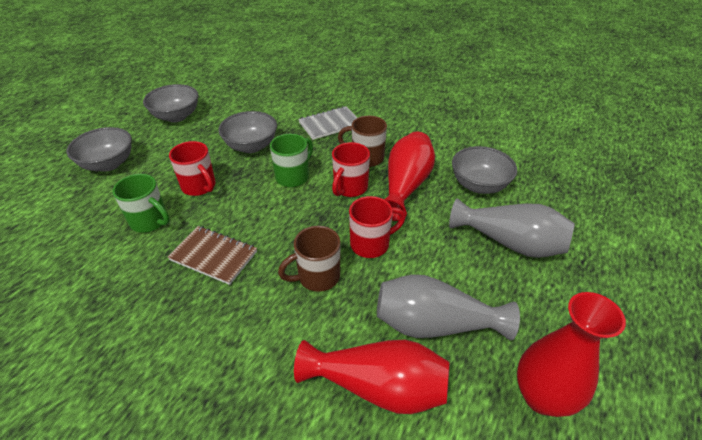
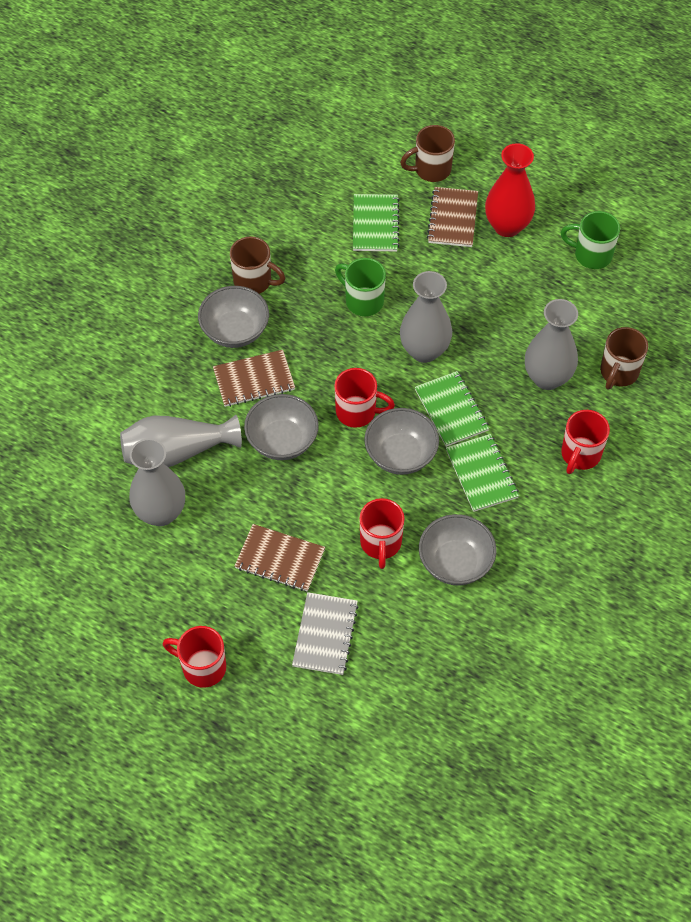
brown mug: 2 -> 3
brown notebook: 1 -> 3
green notebook: 0 -> 3
grey vase: 2 -> 4
red mug: 3 -> 4
red vase: 3 -> 1

